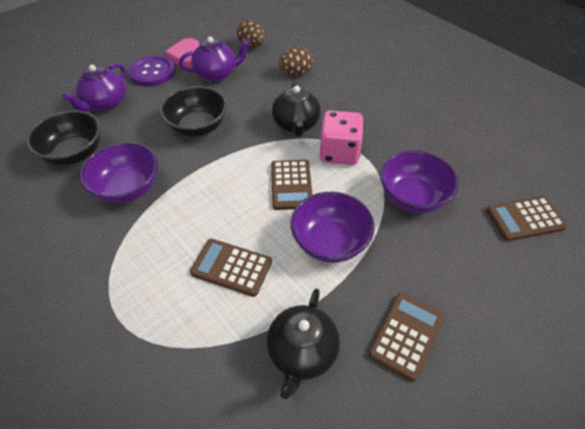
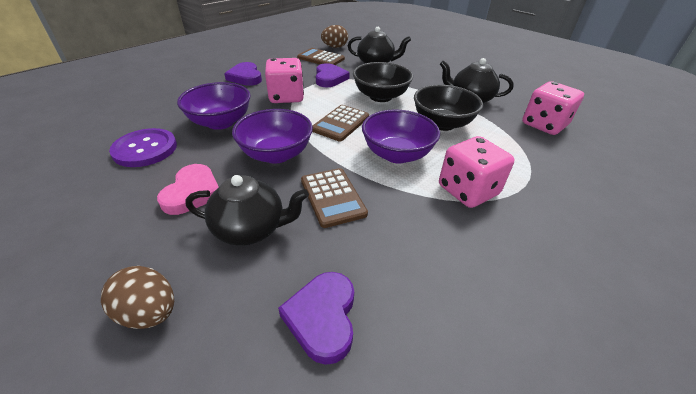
black teapot: 2 -> 3
brown calculator: 4 -> 3
pink dice: 1 -> 3
purple heart: 0 -> 3
purple teapot: 2 -> 0

